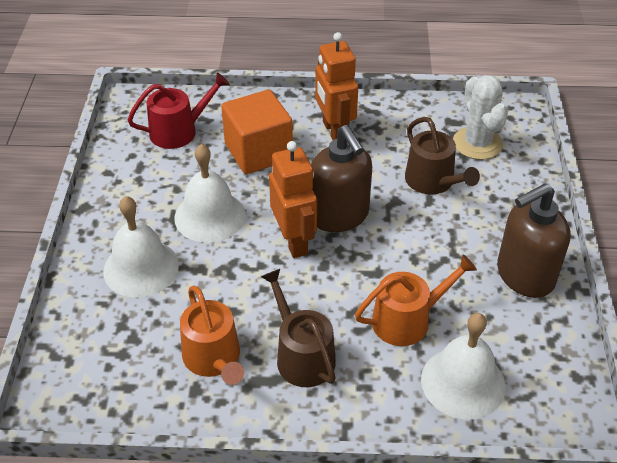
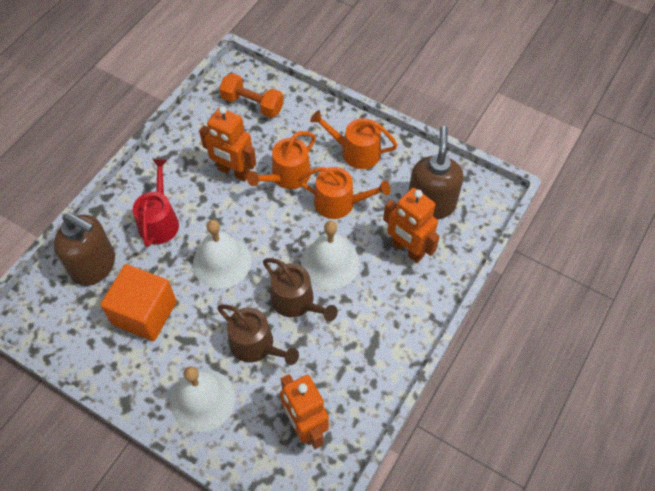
orange dumbbell: 0 -> 1
orange robot: 2 -> 3
orange watering can: 2 -> 3
white cactus: 1 -> 0

